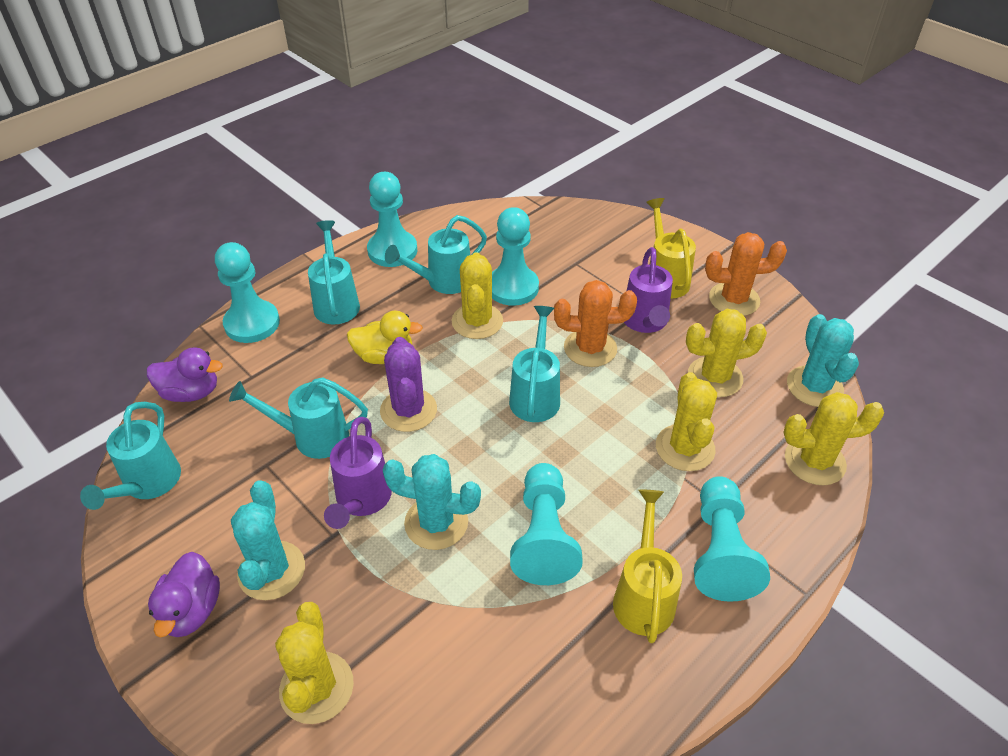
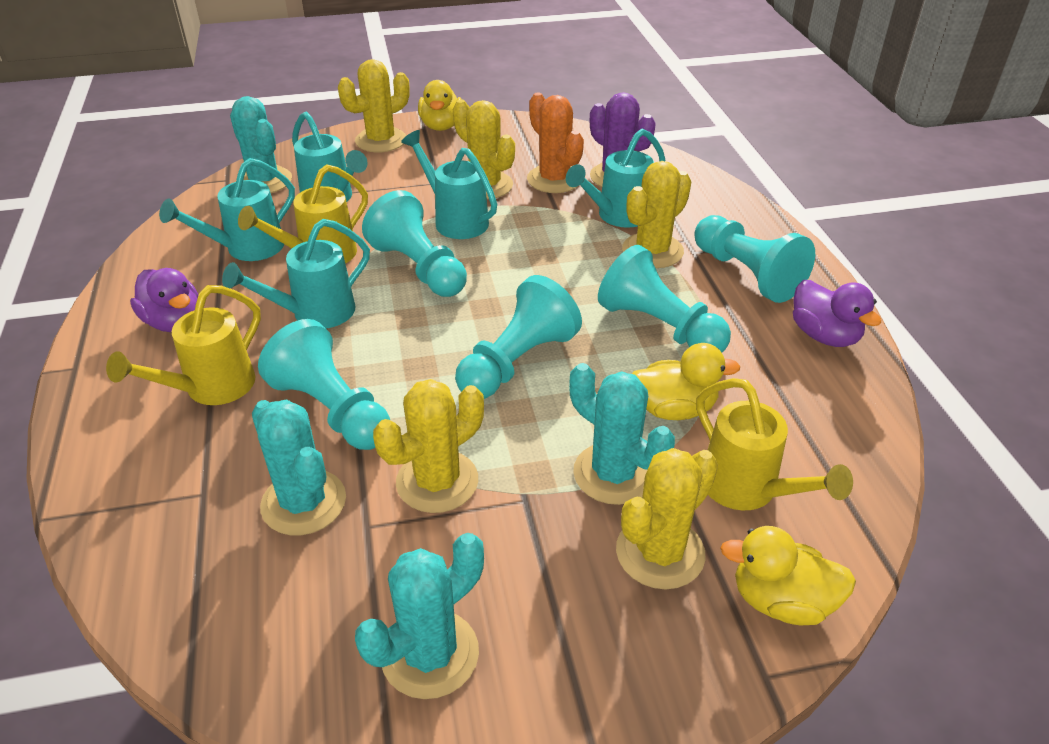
orange cactus: 2 -> 1
purple watering can: 2 -> 0
turquoise cactus: 3 -> 4
yellow duck: 1 -> 3
yellow watering can: 2 -> 3

